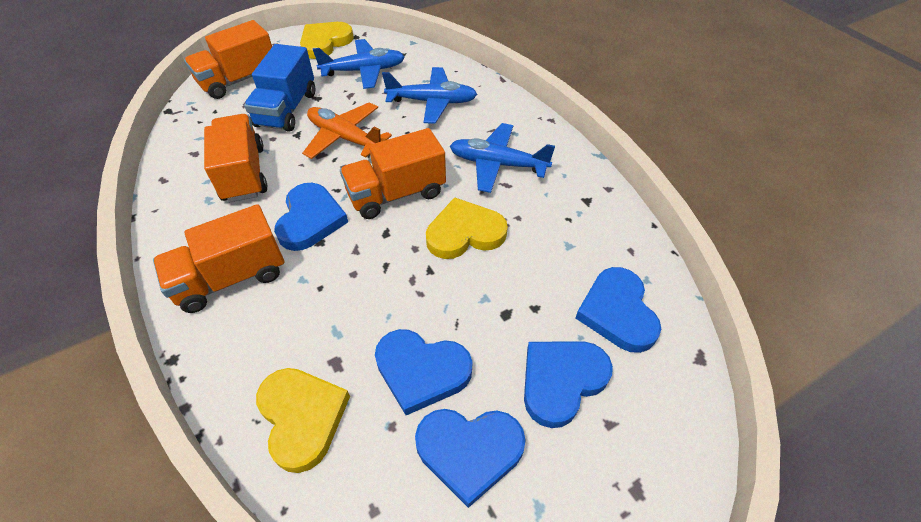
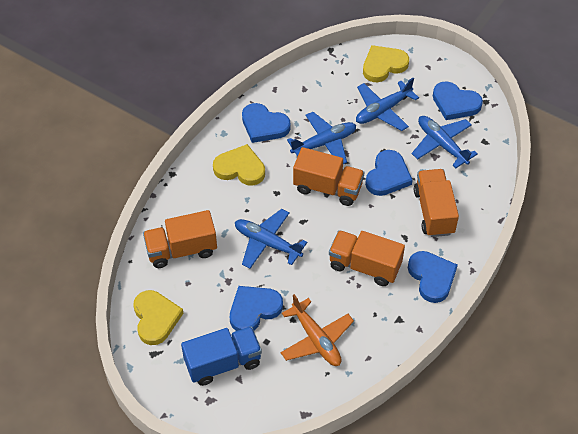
blue plane: 3 -> 4

